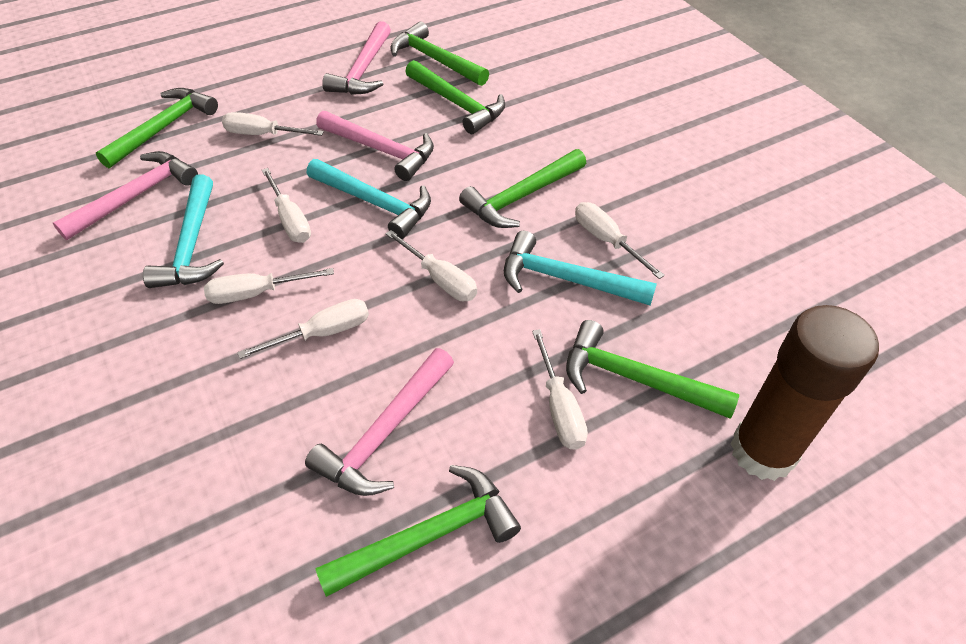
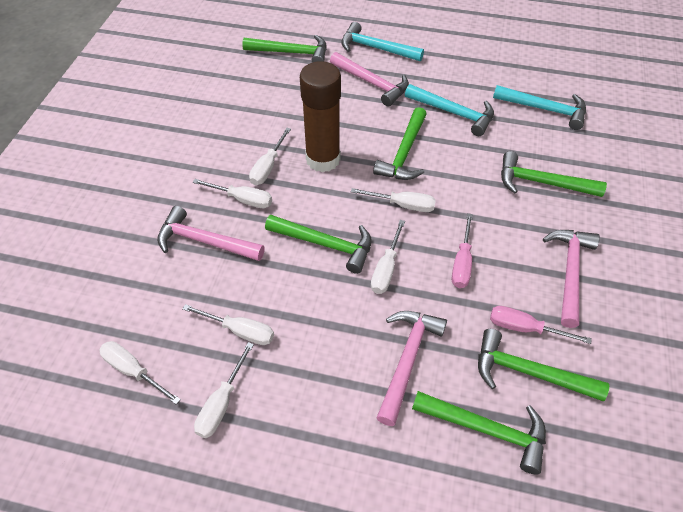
pink screwdriver: 0 -> 2

